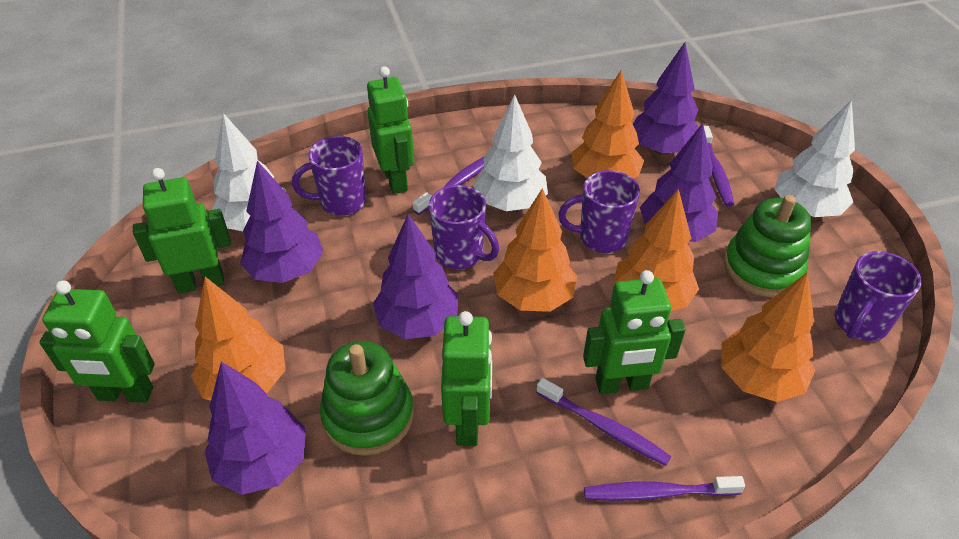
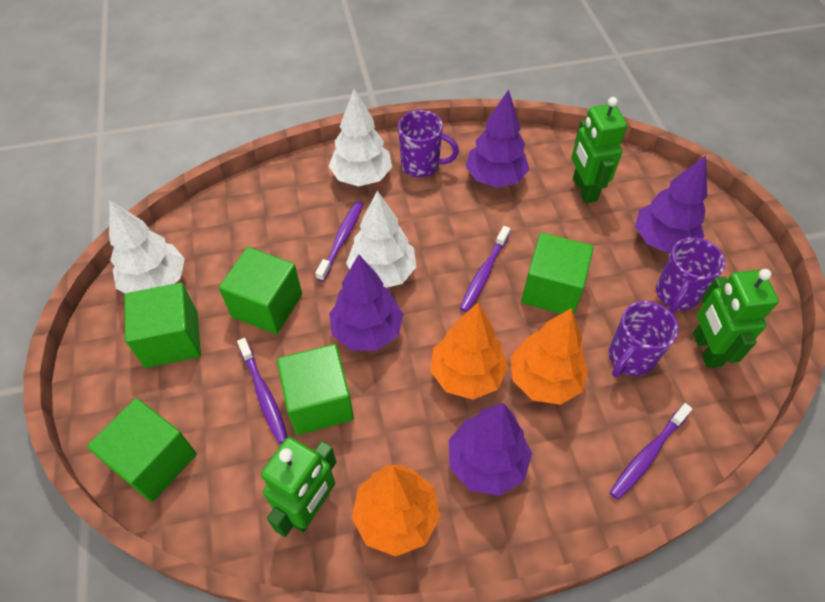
green cube: 0 -> 5
green robot: 5 -> 3
green stacking toy: 2 -> 0
orange tree: 5 -> 3
purple mug: 4 -> 3
purple tree: 5 -> 4

